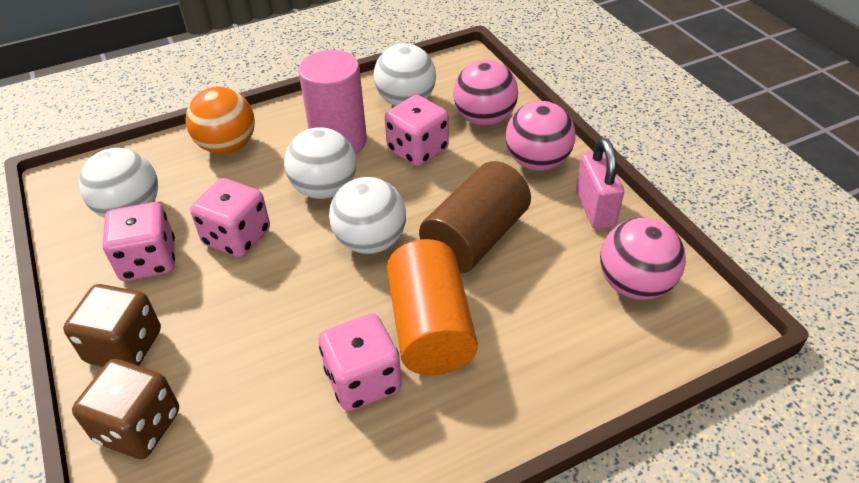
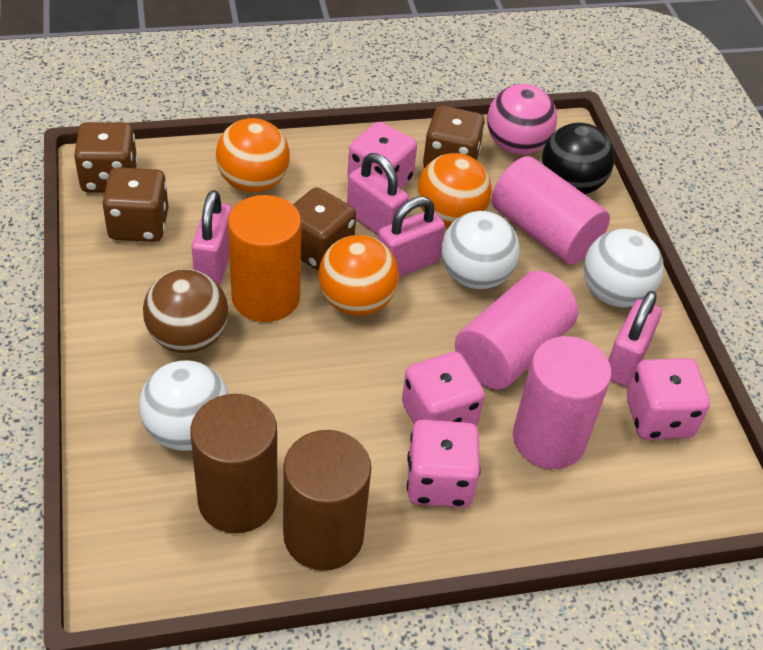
black ball: 0 -> 1
brown ball: 0 -> 1
brown cylinder: 1 -> 2
brown dice: 2 -> 4
orange ball: 1 -> 3
pink ball: 3 -> 1
pink cylinder: 1 -> 3
pink padlock: 1 -> 4
white ball: 4 -> 3

